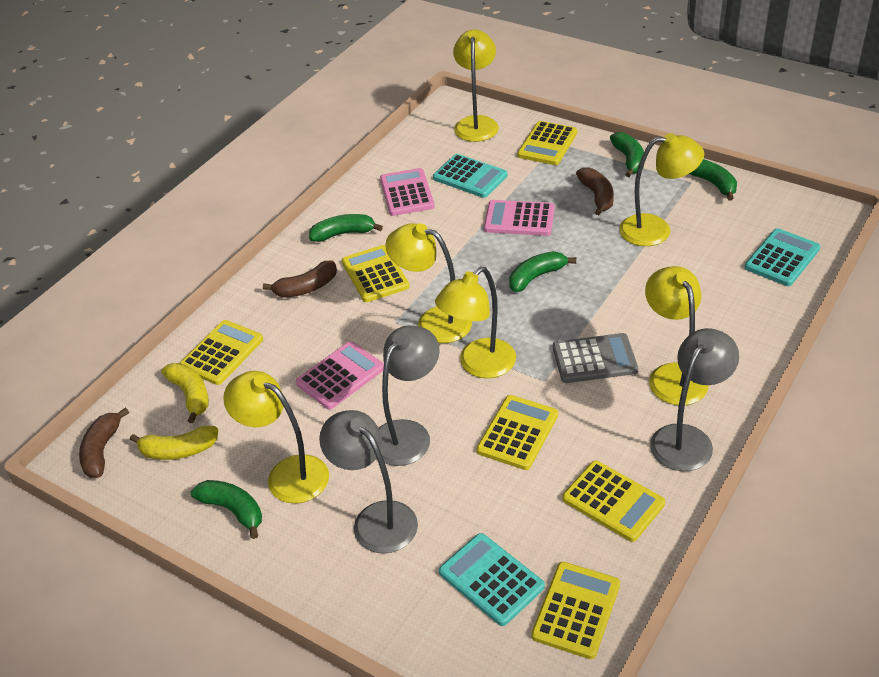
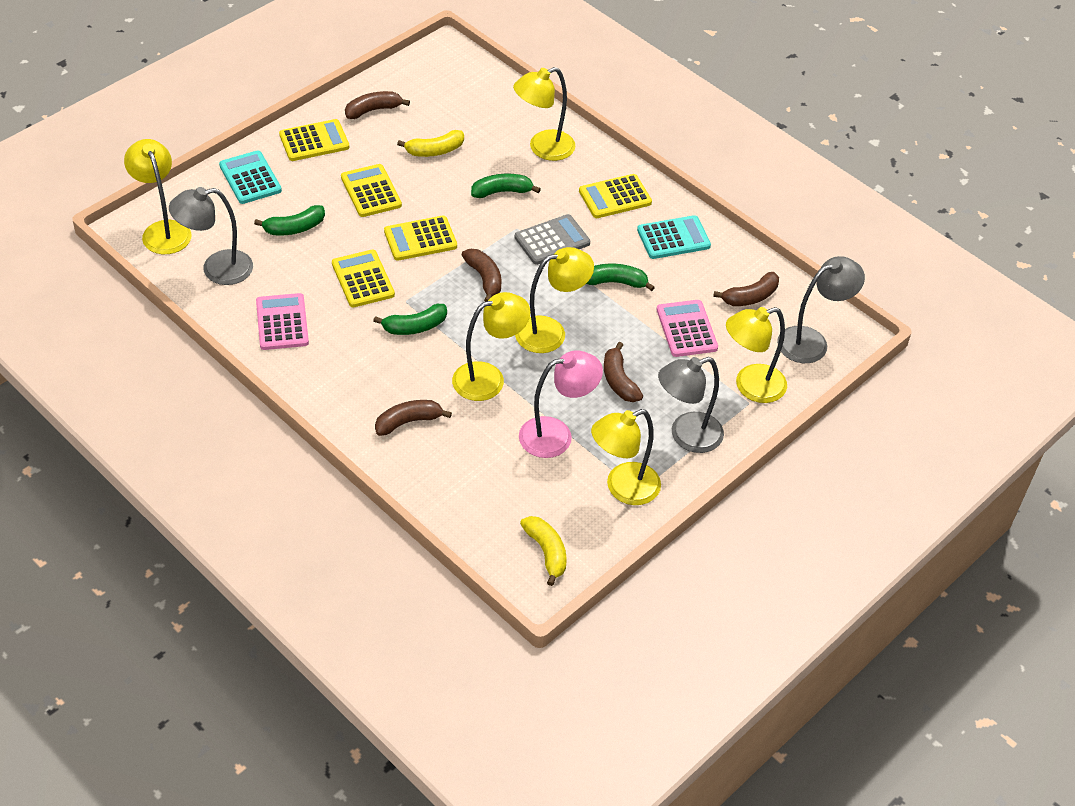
brown banana: 3 -> 5
green banana: 5 -> 4
pink calculator: 3 -> 2
pink lamp: 0 -> 1
turquoise calculator: 3 -> 2
yellow calculator: 6 -> 5

